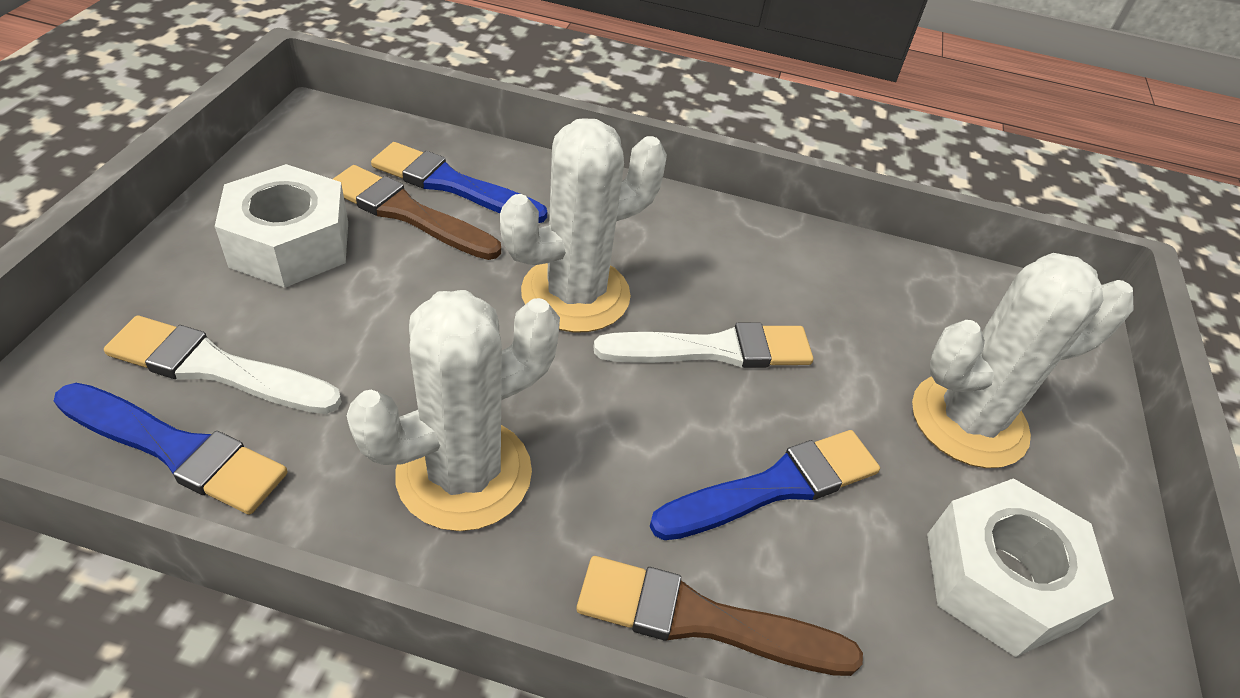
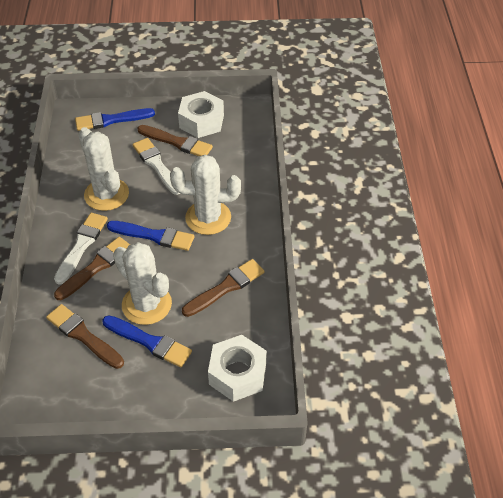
brown brush: 2 -> 4

